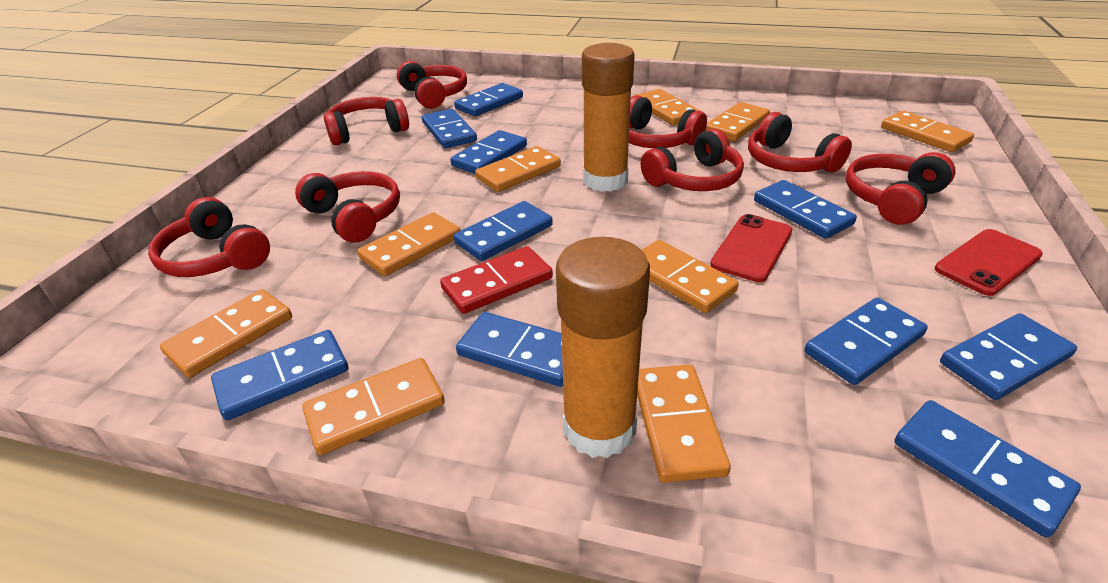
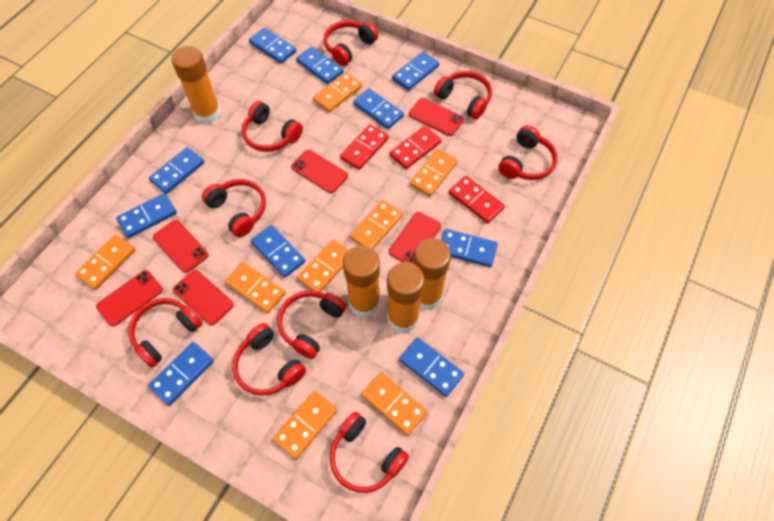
orange domino: 9 -> 8
orange glue stick: 2 -> 4
red domino: 1 -> 3
red headphones: 8 -> 9
red phone: 2 -> 6

